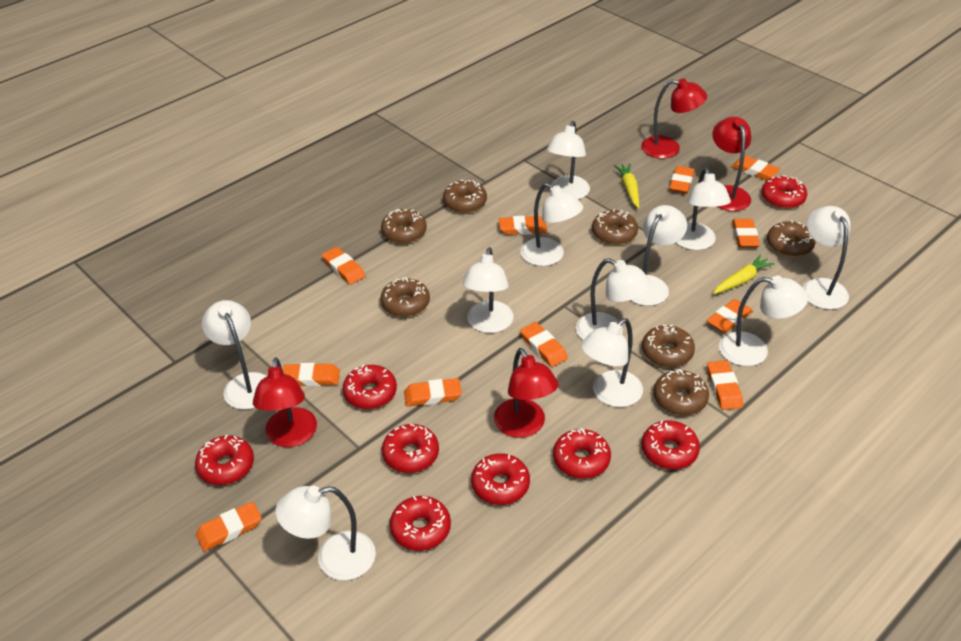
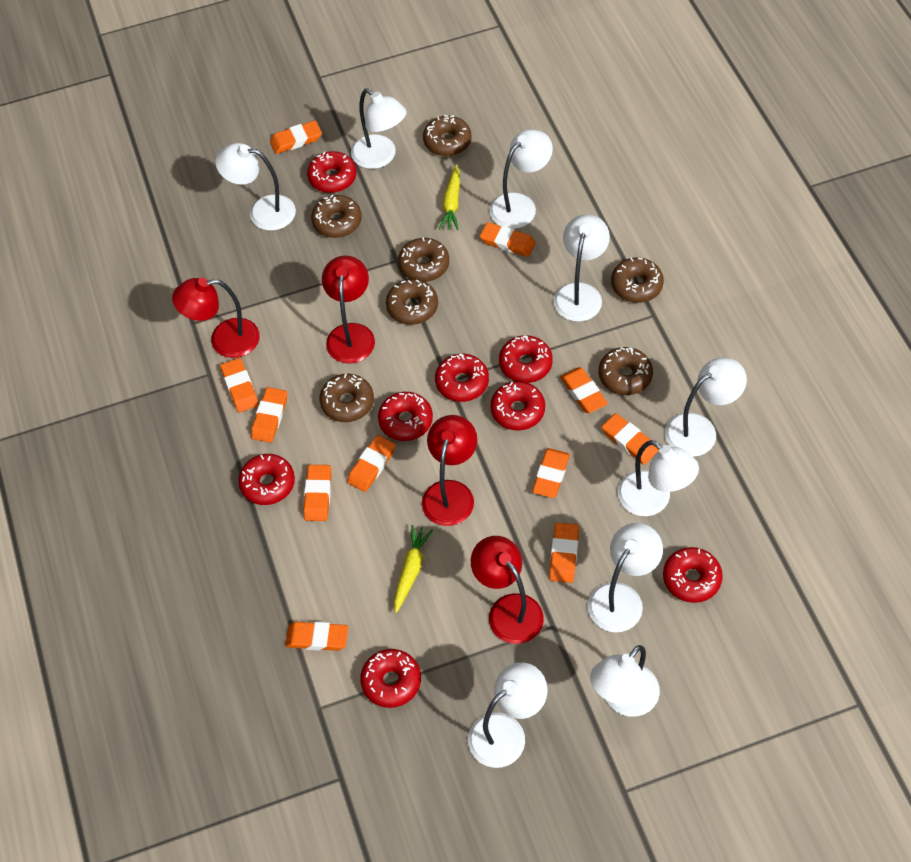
white lamp: 11 -> 9

